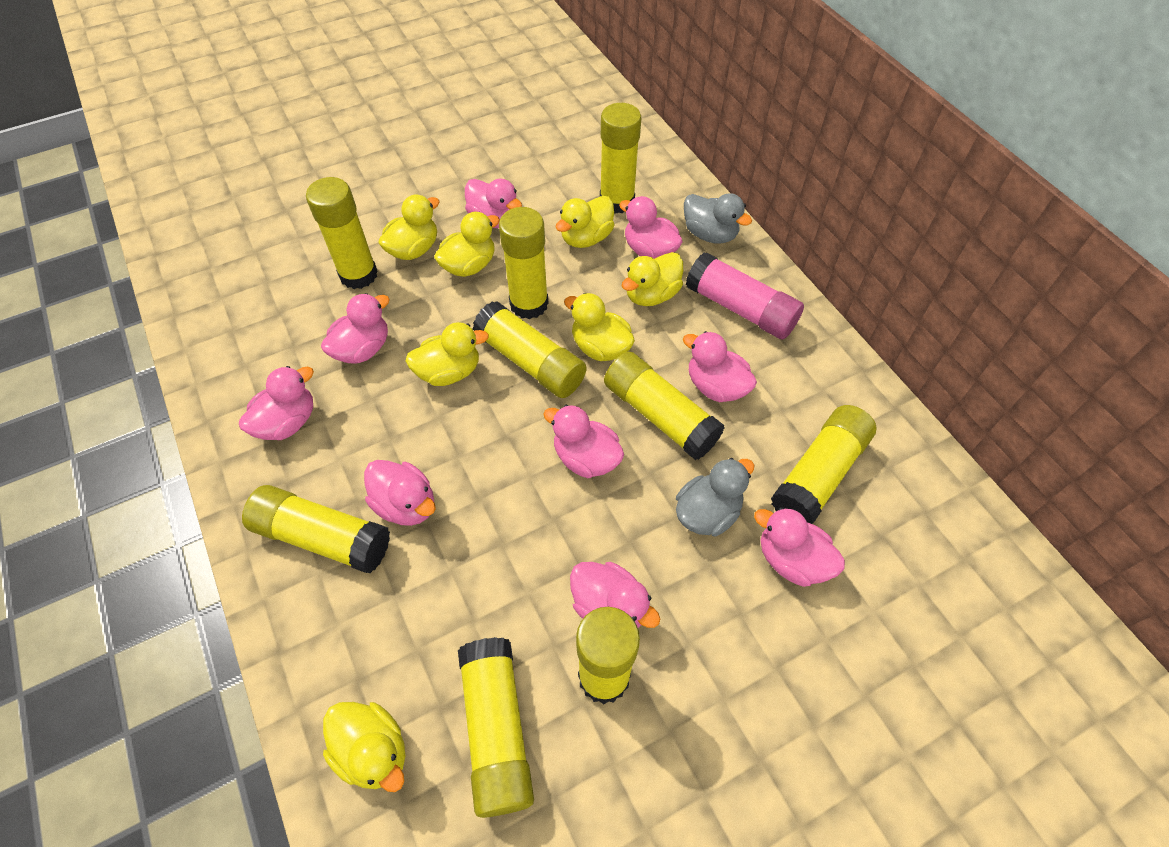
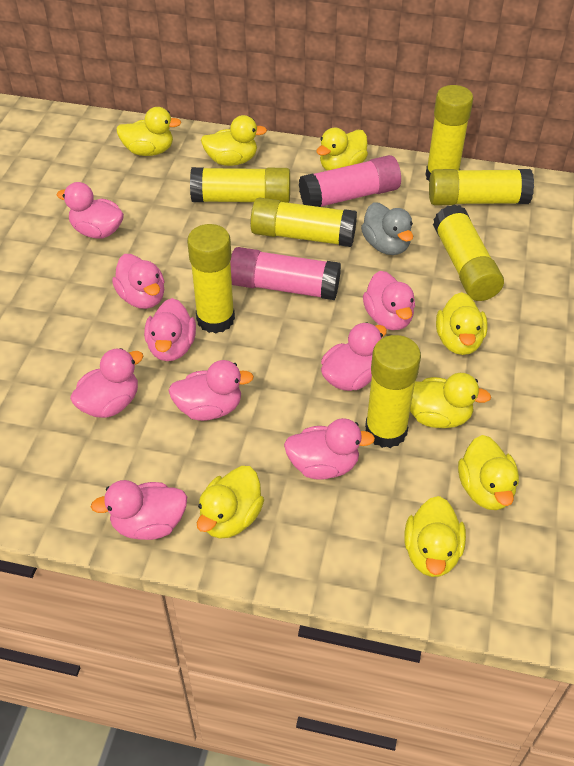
grey duck: 2 -> 1
pink glue stick: 1 -> 2
yellow duck: 7 -> 8
yellow glue stick: 9 -> 7

